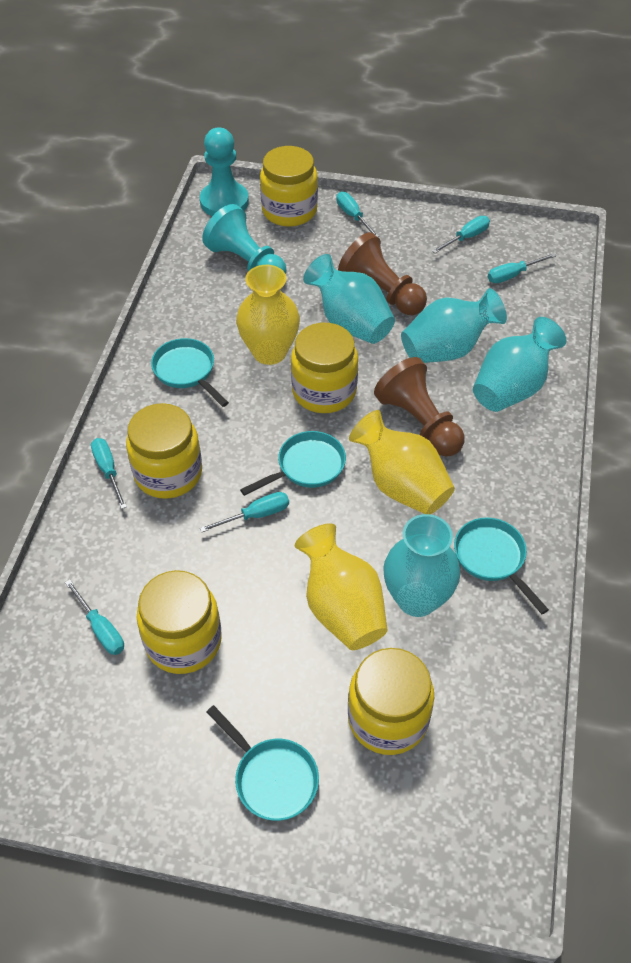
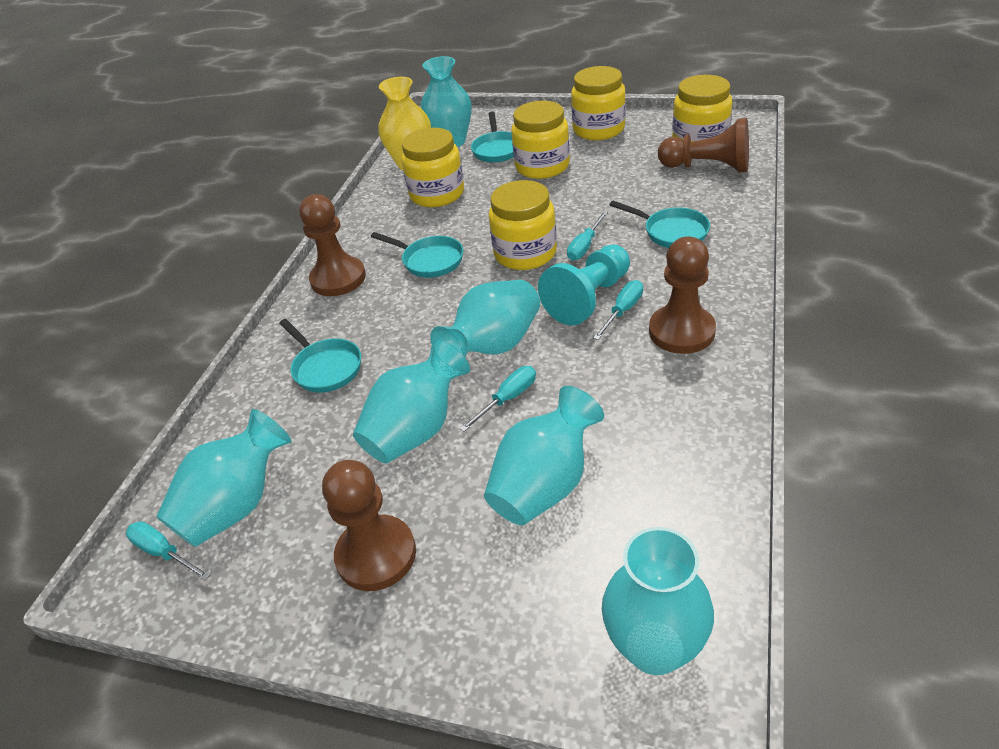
brown pawn: 2 -> 4
turquoise pawn: 2 -> 1
turquoise screwdriver: 6 -> 4
turquoise vase: 4 -> 6
yellow vase: 3 -> 1

